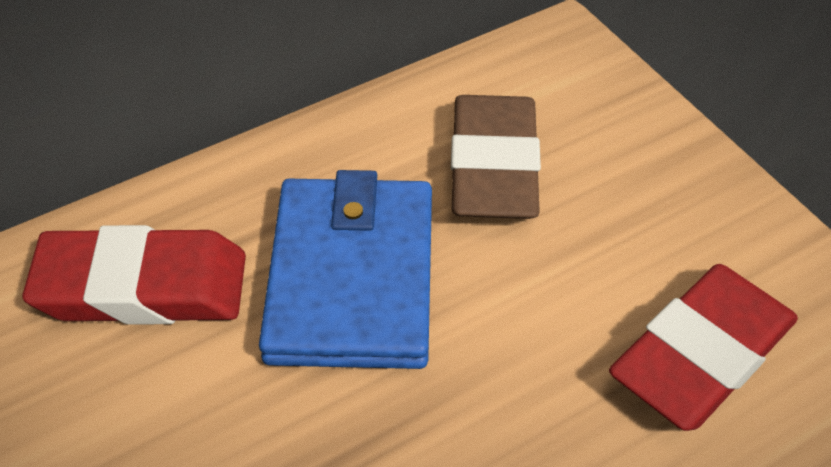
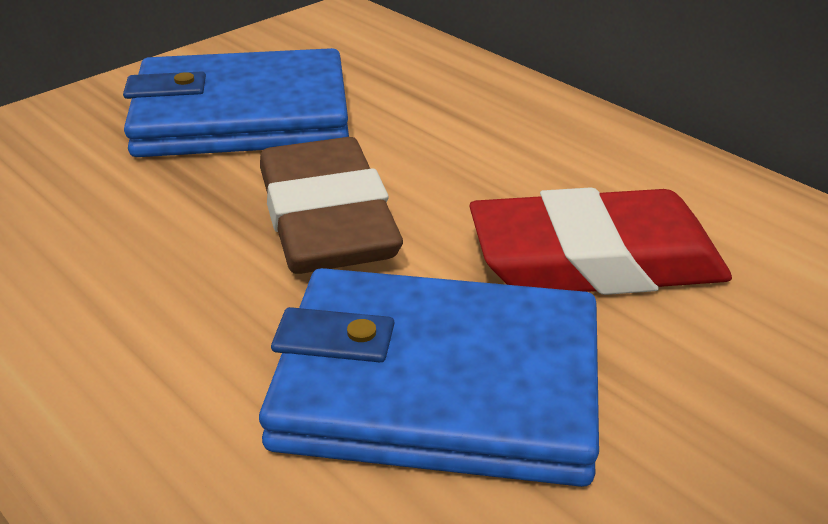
blue wallet: 1 -> 2
red eraser: 2 -> 1

